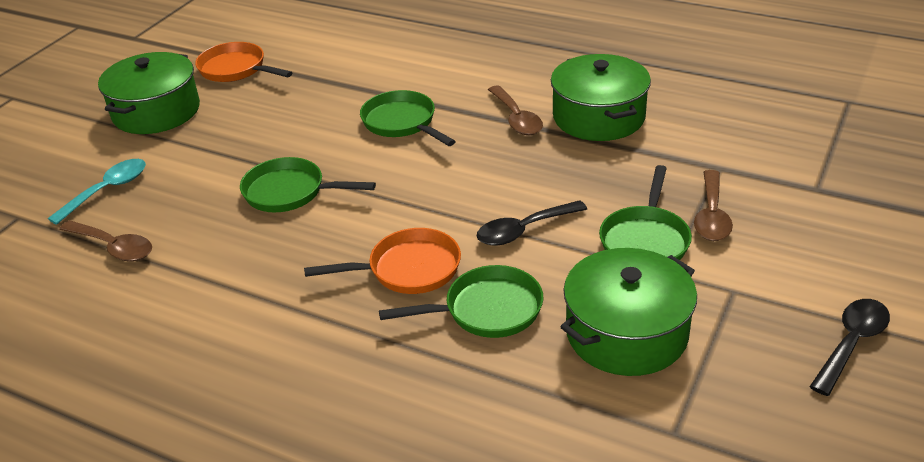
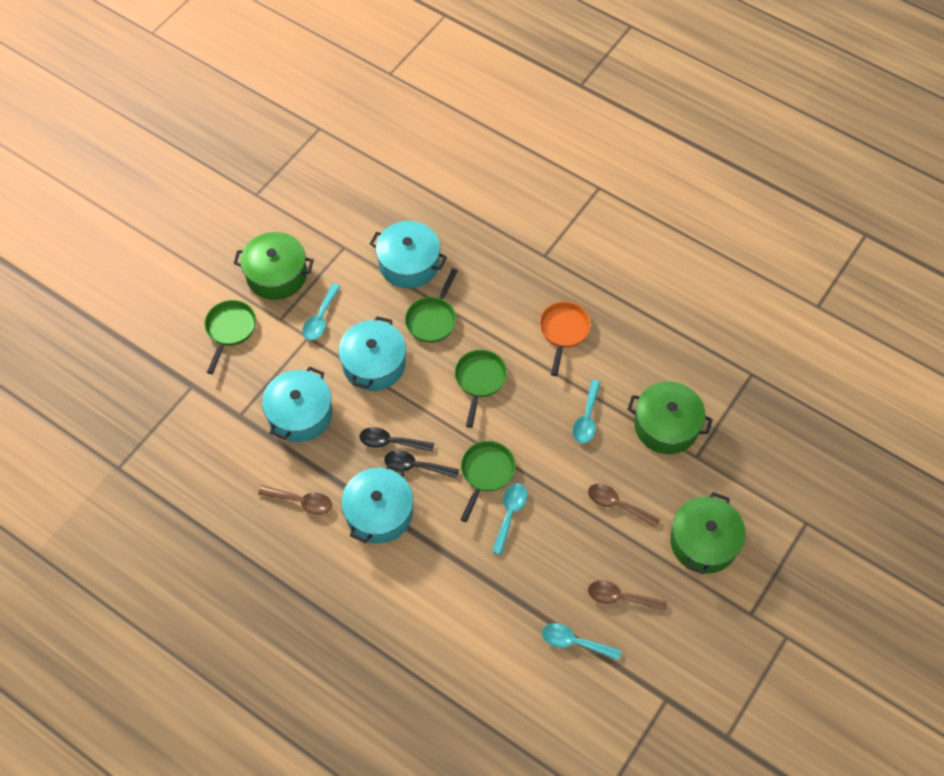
orange pan: 2 -> 1
turquoise pot: 0 -> 4
turquoise spoon: 1 -> 4

